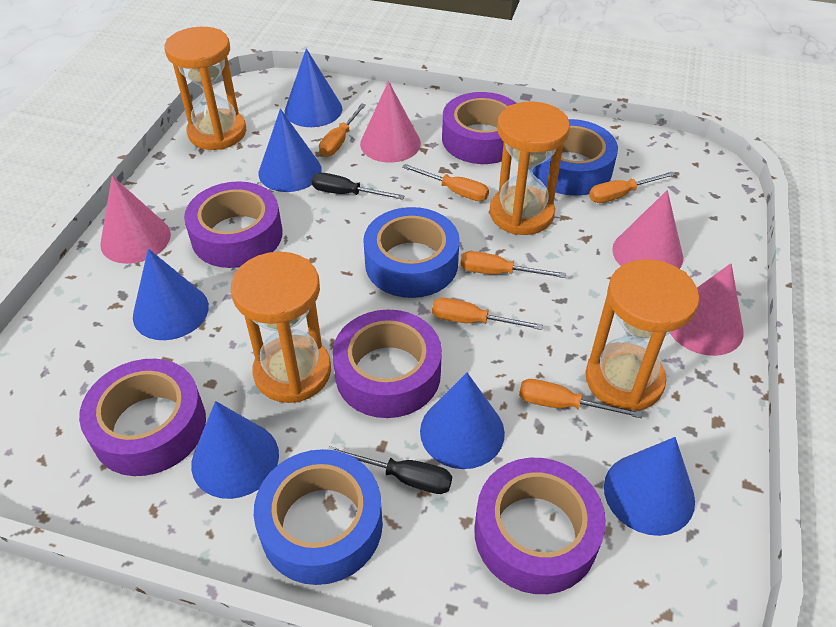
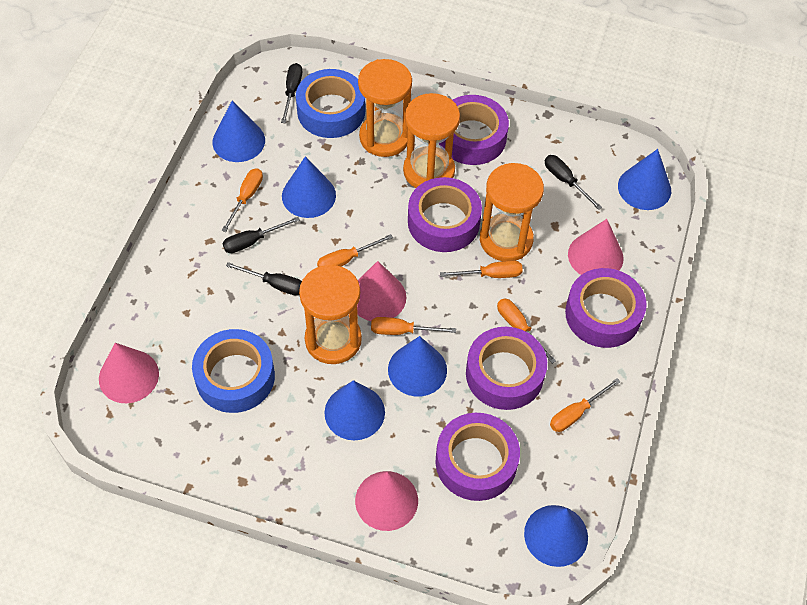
black screwdriver: 2 -> 4
blue tape: 3 -> 2

